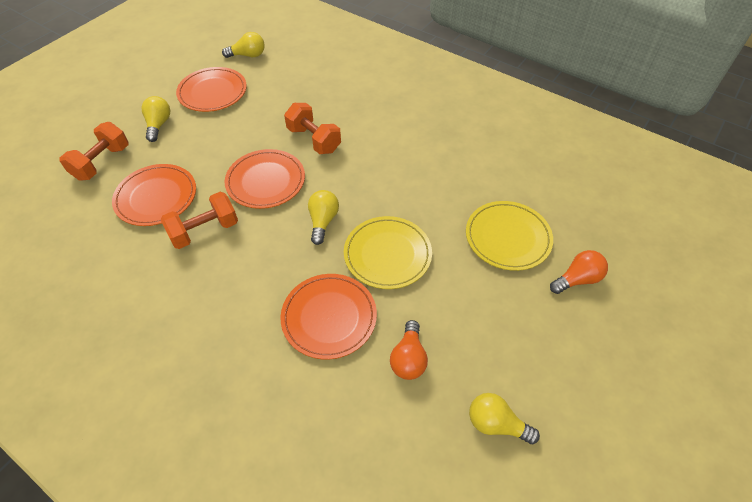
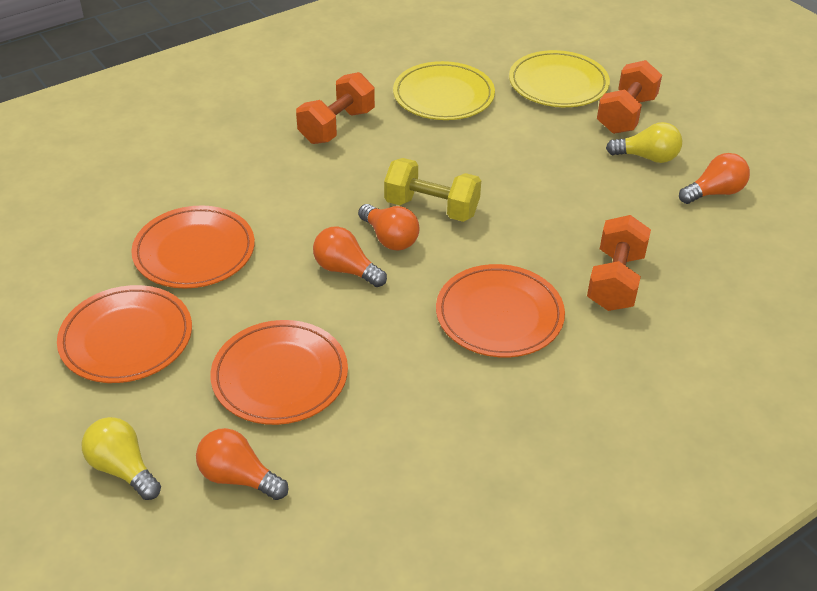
orange light bulb: 2 -> 4
yellow dumbbell: 0 -> 1
yellow light bulb: 4 -> 2

